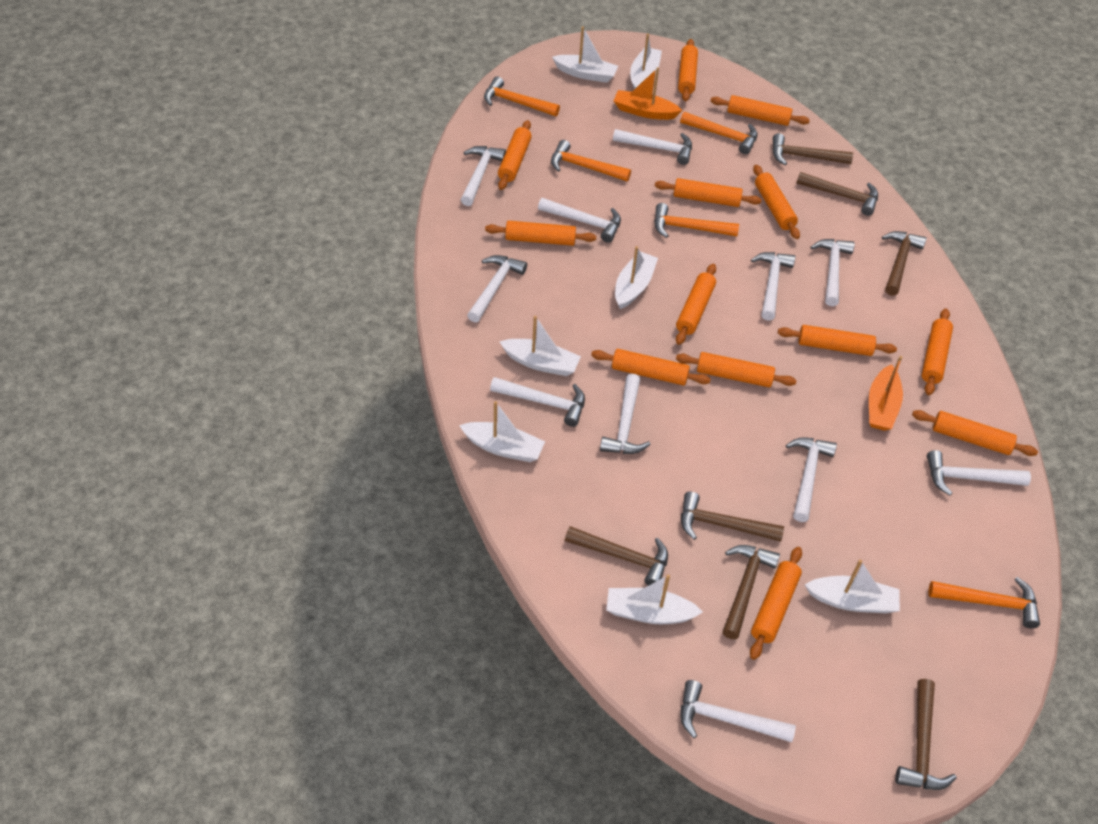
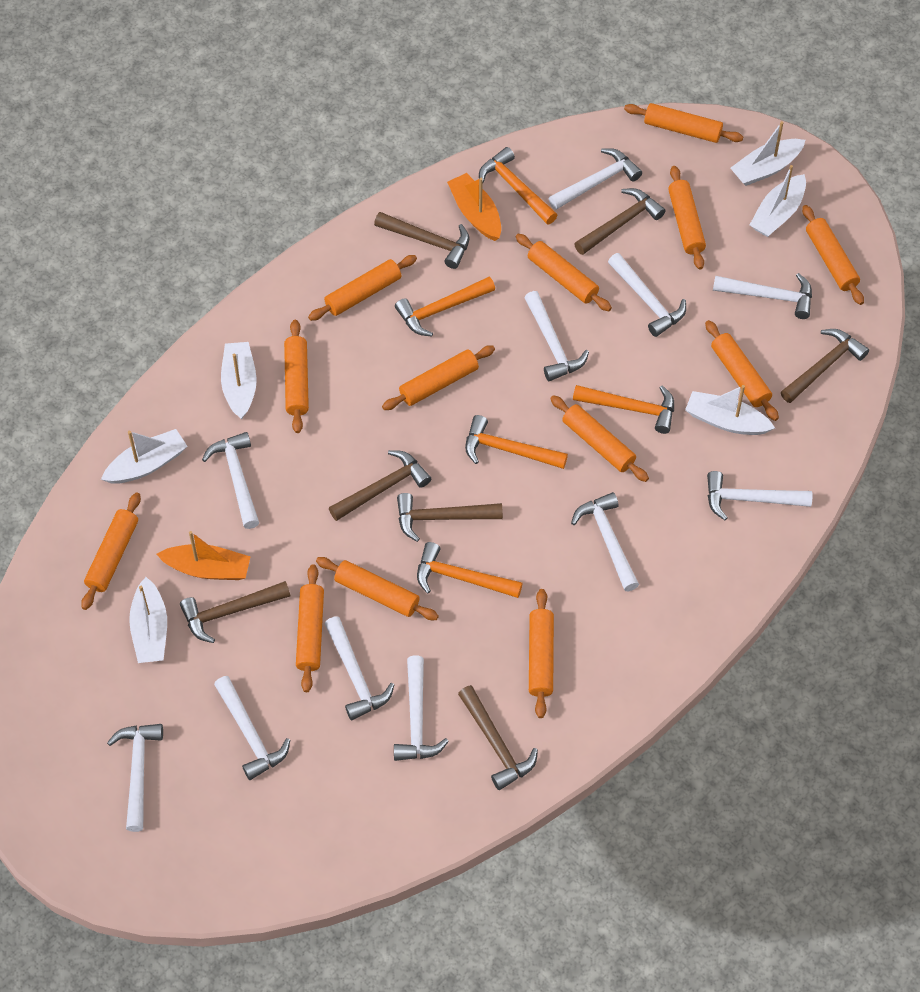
white boat: 7 -> 6

